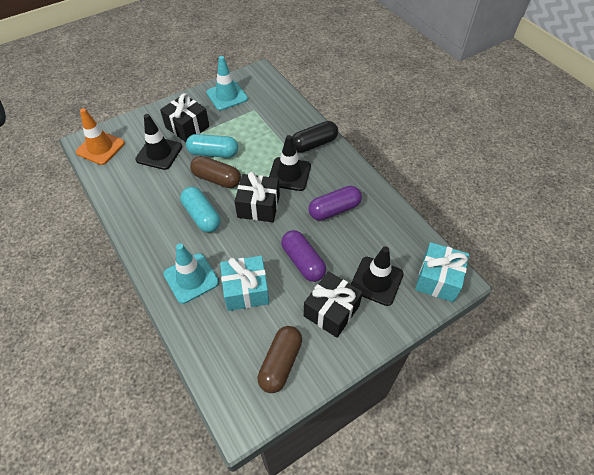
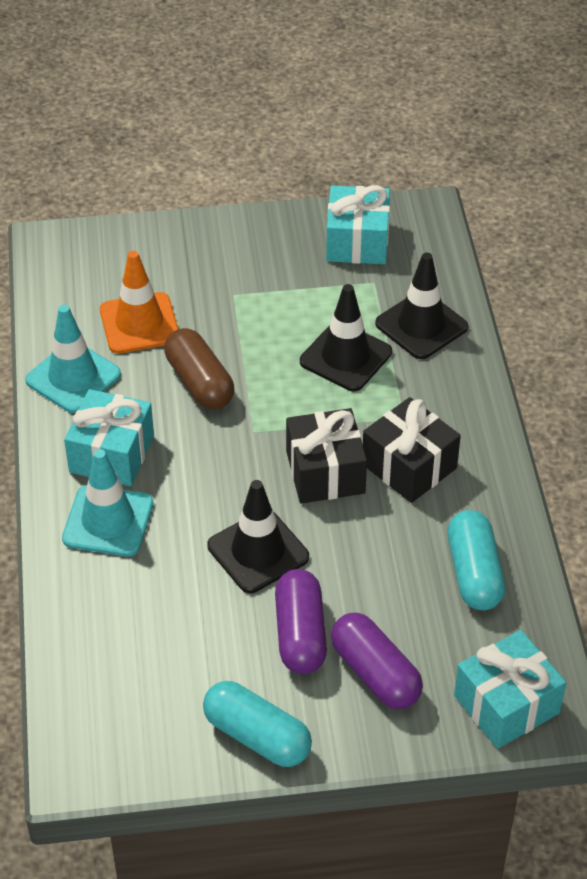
black capsule: 1 -> 0
black gift: 3 -> 2
brown capsule: 2 -> 1
turquoise gift: 2 -> 3

